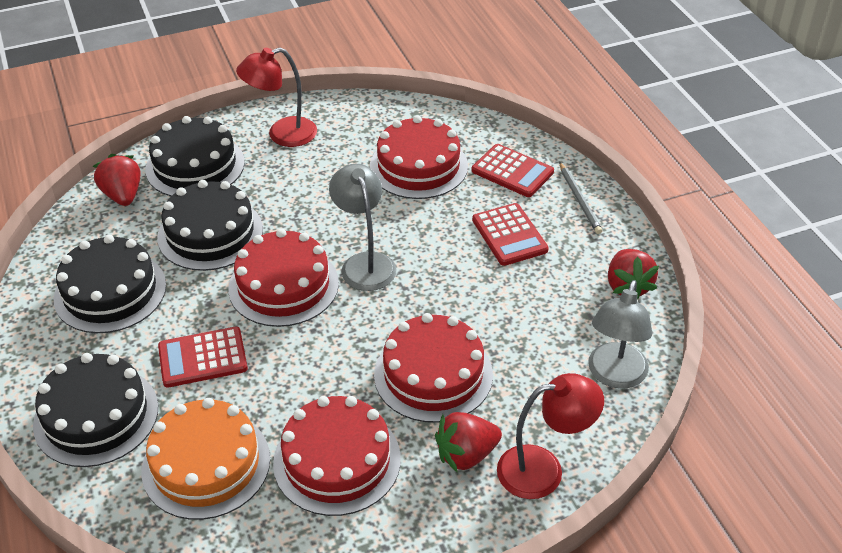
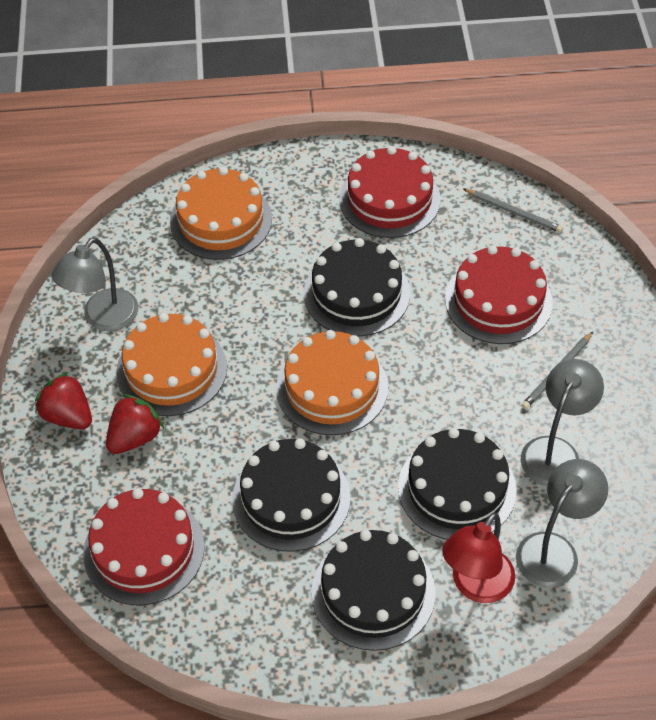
grey lamp: 2 -> 3
grey pencil: 1 -> 2
orange cake: 1 -> 3
red cake: 4 -> 3
red calculator: 3 -> 0
red lamp: 2 -> 1
red strawberry: 3 -> 2

